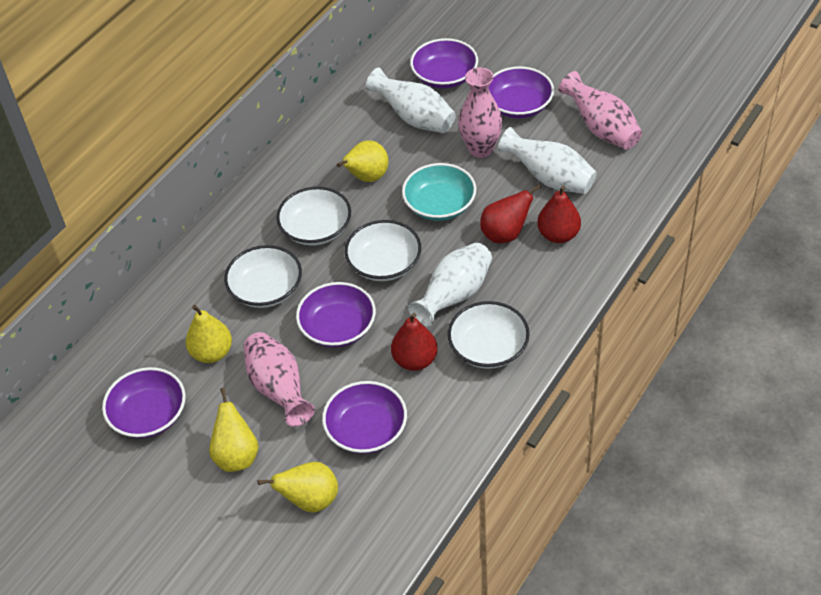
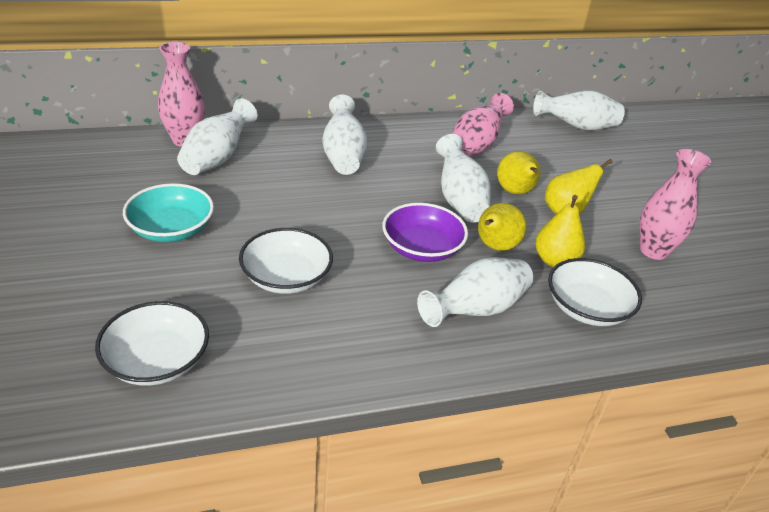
purple bowl: 5 -> 1
red pear: 3 -> 0
white bowl: 4 -> 3
white vase: 3 -> 5

